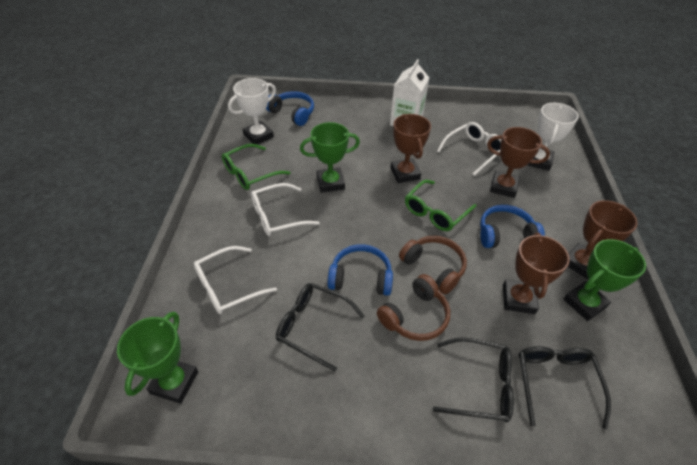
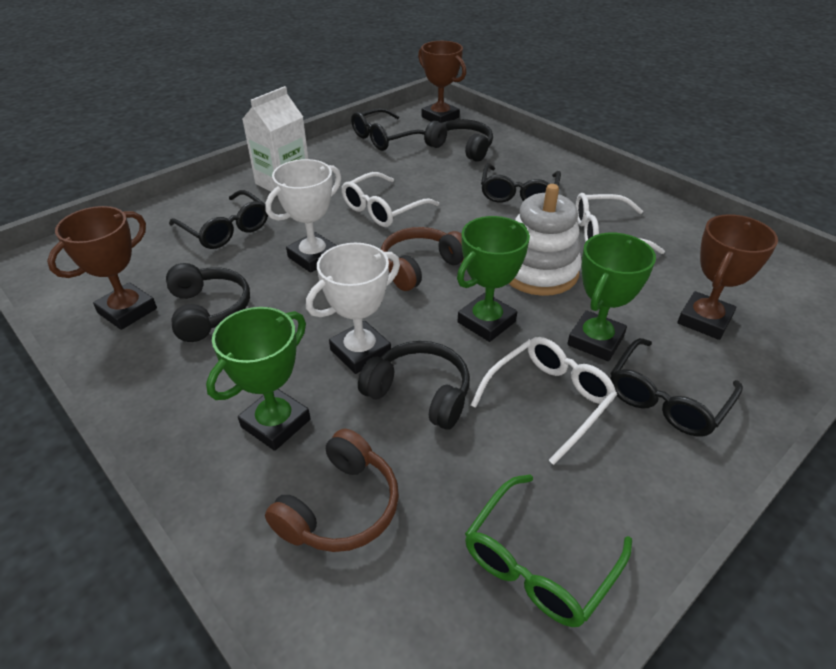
black glasses: 3 -> 4
black headphones: 0 -> 3
blue headphones: 3 -> 0
brown trophy: 4 -> 3
green glasses: 2 -> 1
white stacking toy: 0 -> 1

